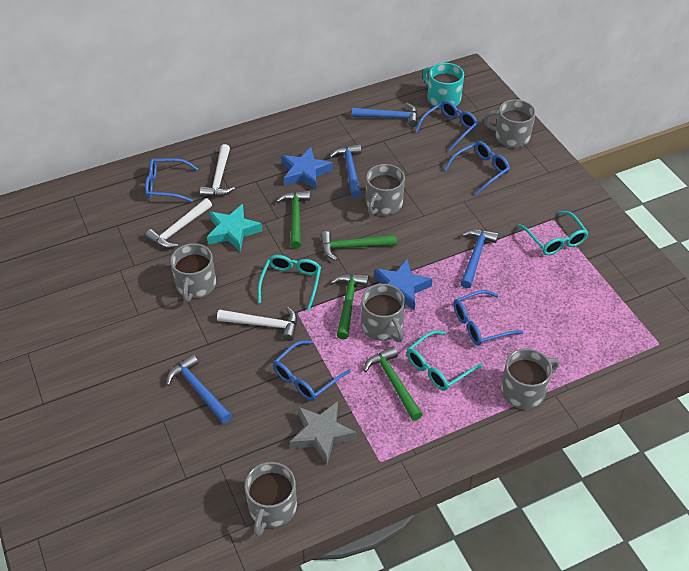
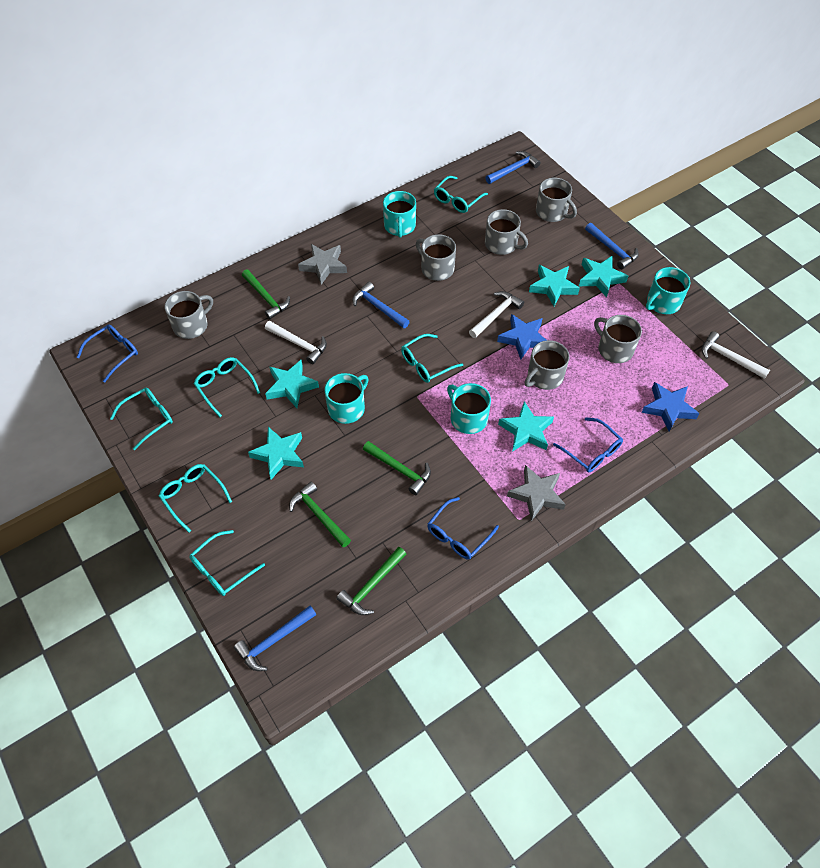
blue glasses: 5 -> 3
grey star: 1 -> 2
turquoise glasses: 3 -> 6
turquoise mug: 1 -> 4
turquoise star: 1 -> 5

